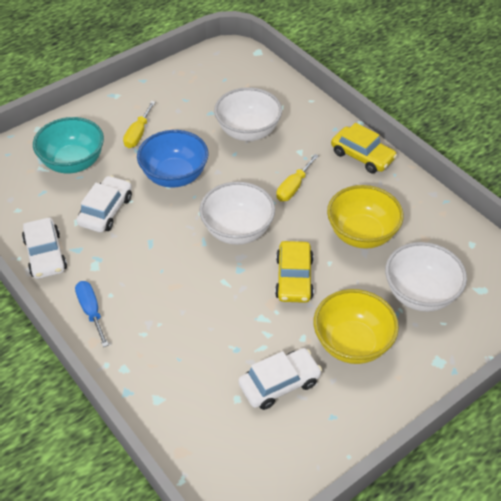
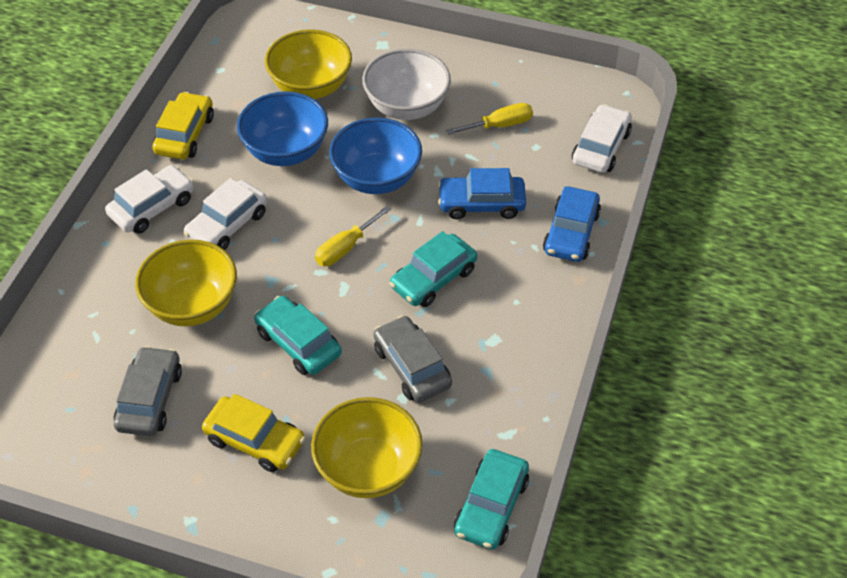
blue bowl: 1 -> 2
blue car: 0 -> 2
blue screwdriver: 1 -> 0
grey car: 0 -> 2
turquoise bowl: 1 -> 0
turquoise car: 0 -> 3
white bowl: 3 -> 1
yellow bowl: 2 -> 3

